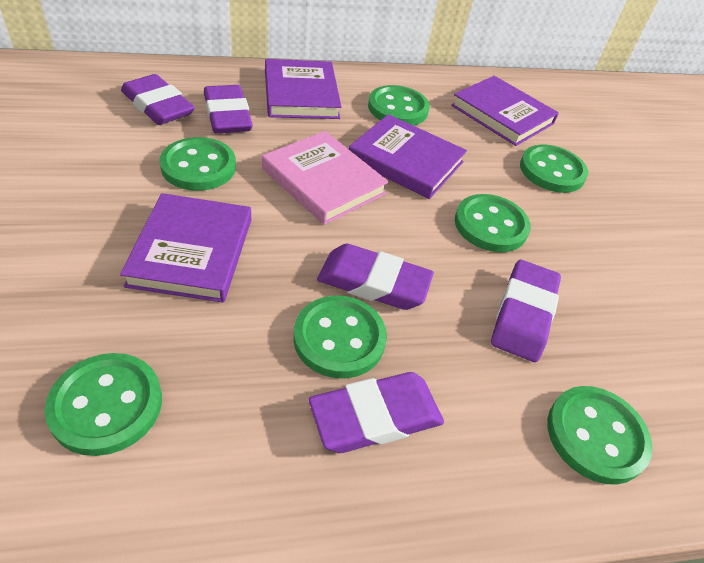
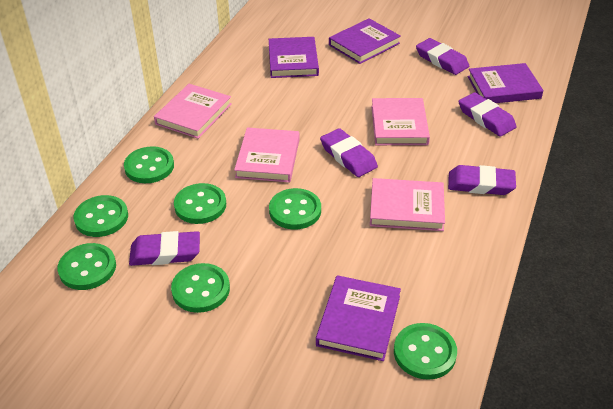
pink book: 1 -> 4

